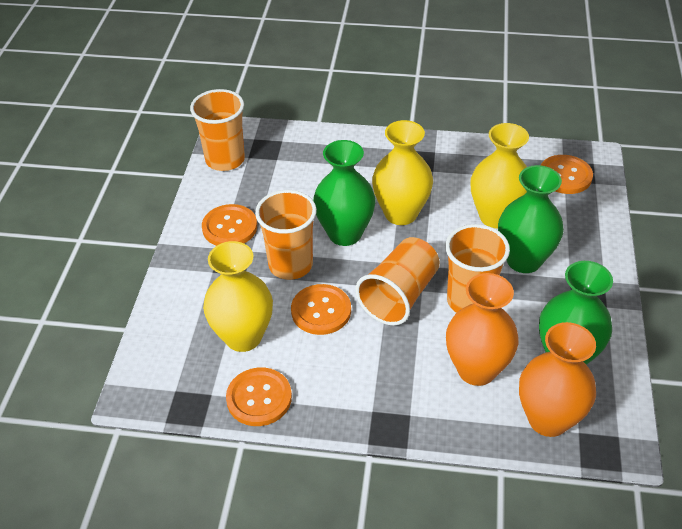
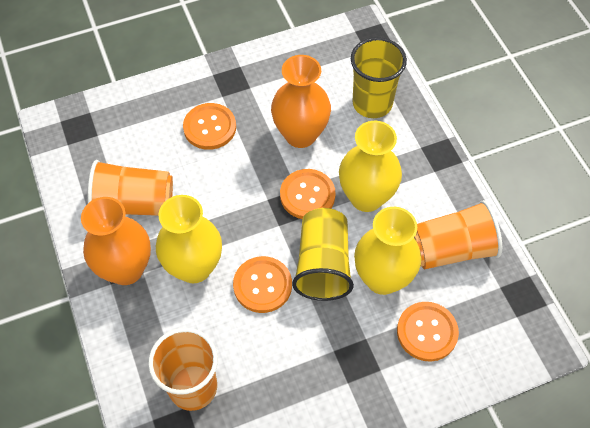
green vase: 3 -> 0
orange cup: 4 -> 3
yellow cup: 0 -> 2

